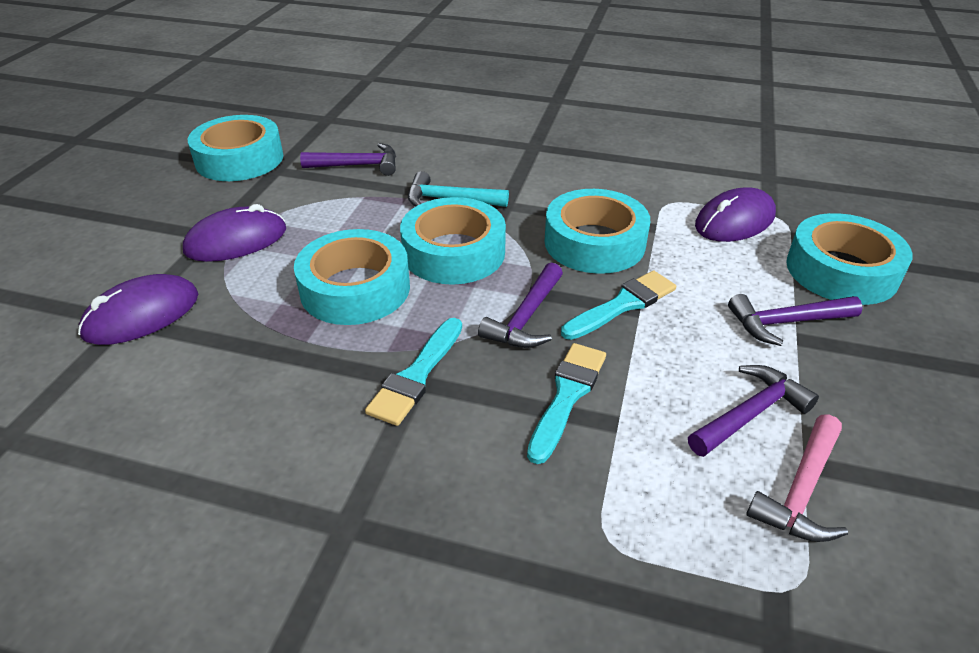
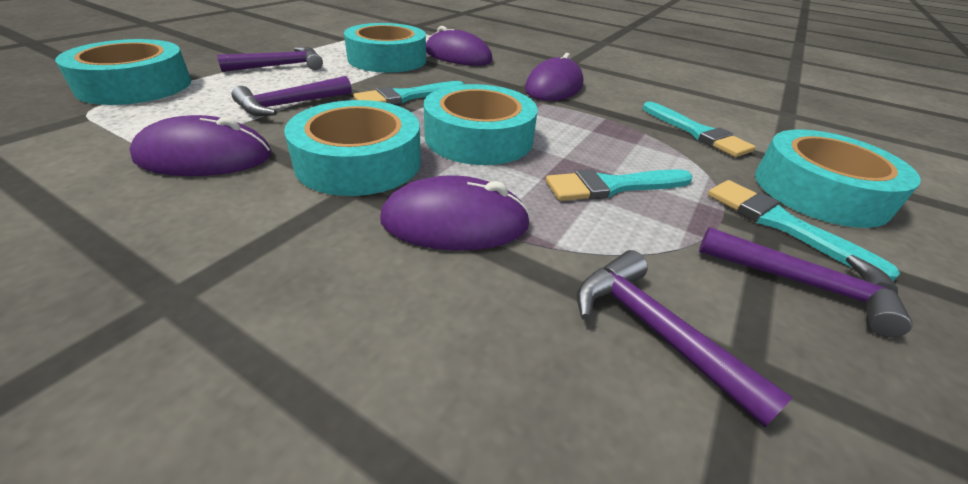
pink hammer: 1 -> 0
purple mouse: 3 -> 4
turquoise brush: 3 -> 4
turquoise hammer: 1 -> 0

